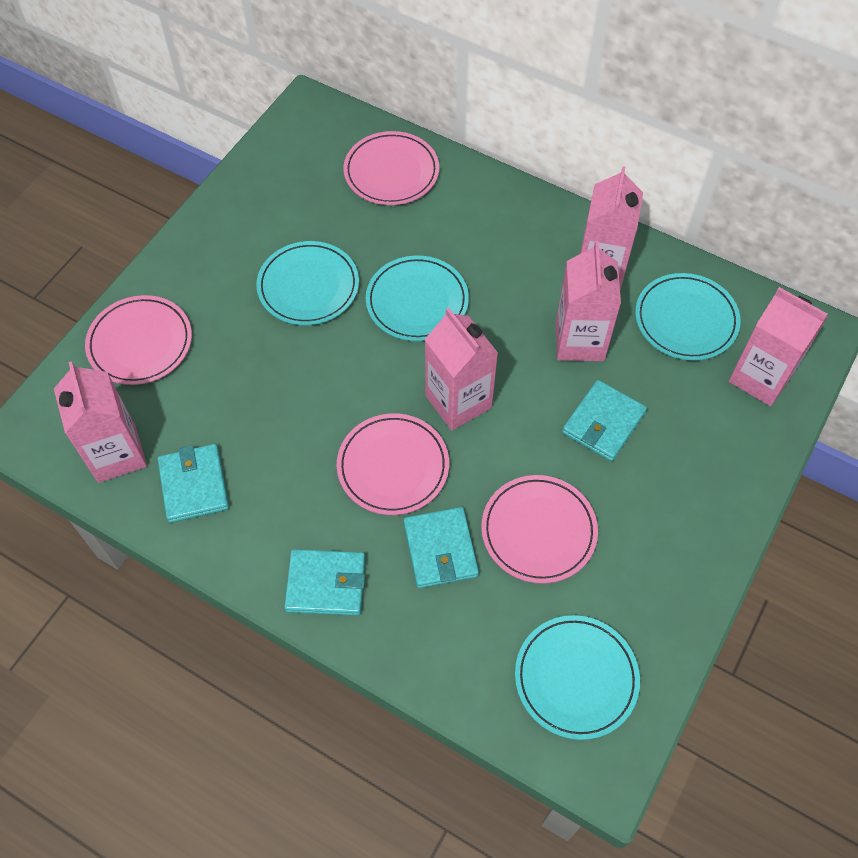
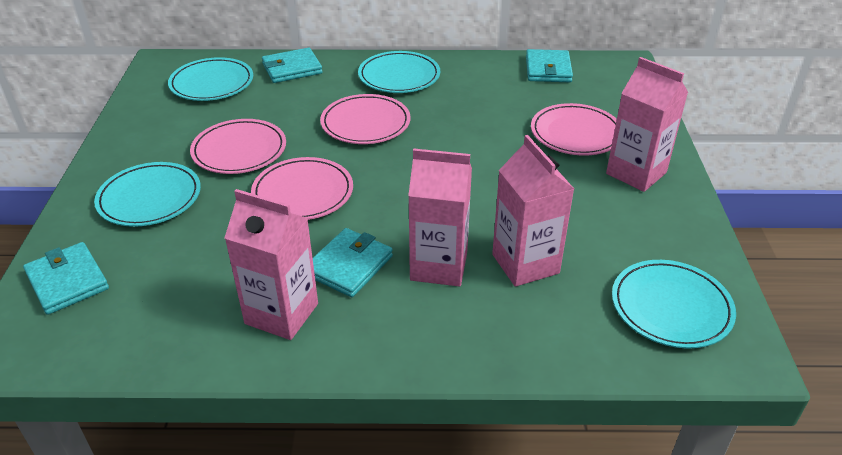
pink carton: 5 -> 4

